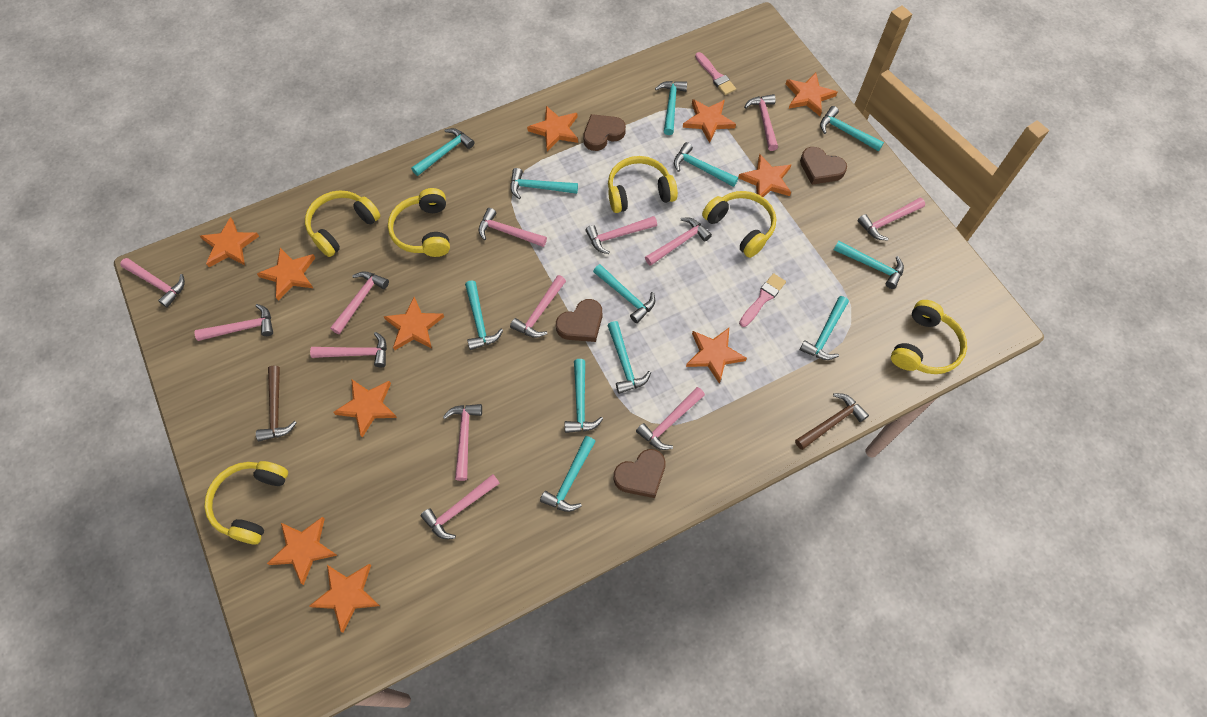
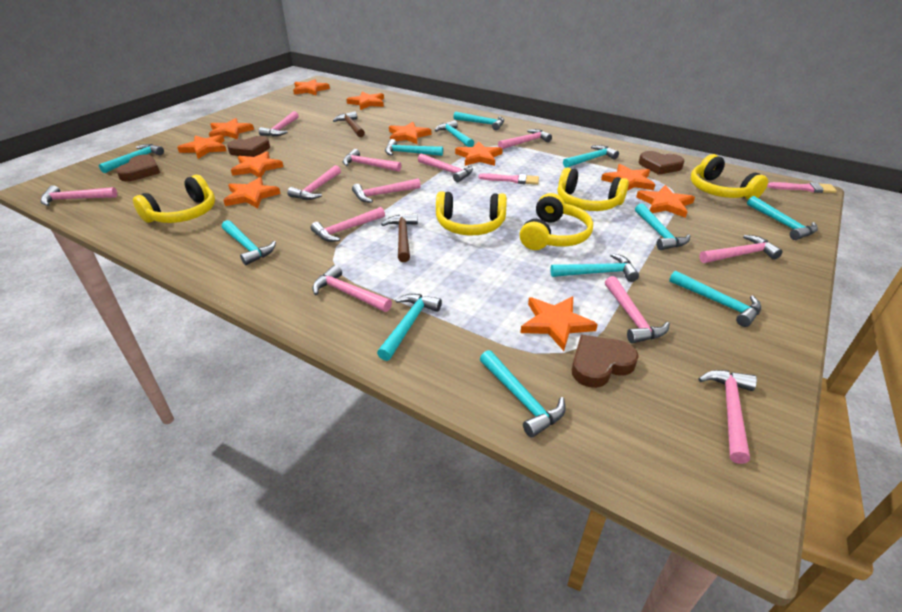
pink hammer: 13 -> 12
yellow headphones: 6 -> 5

